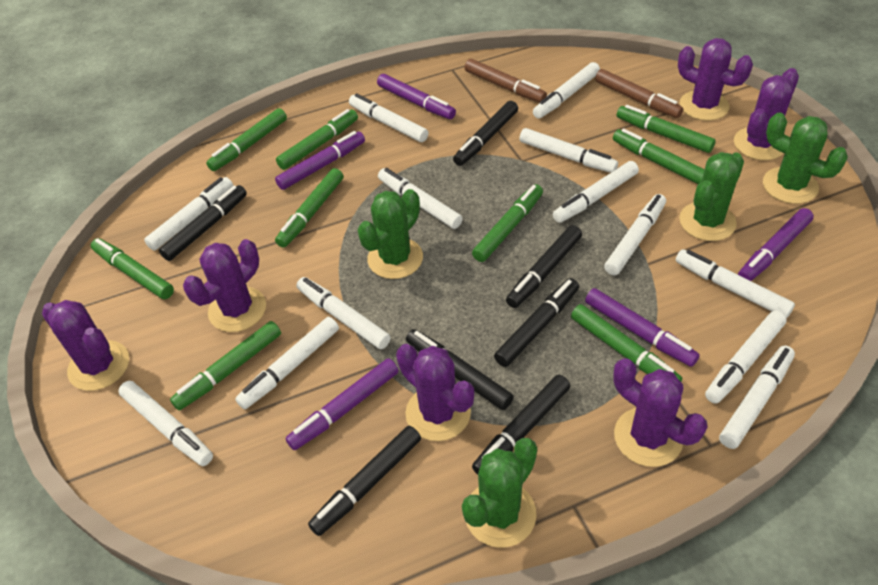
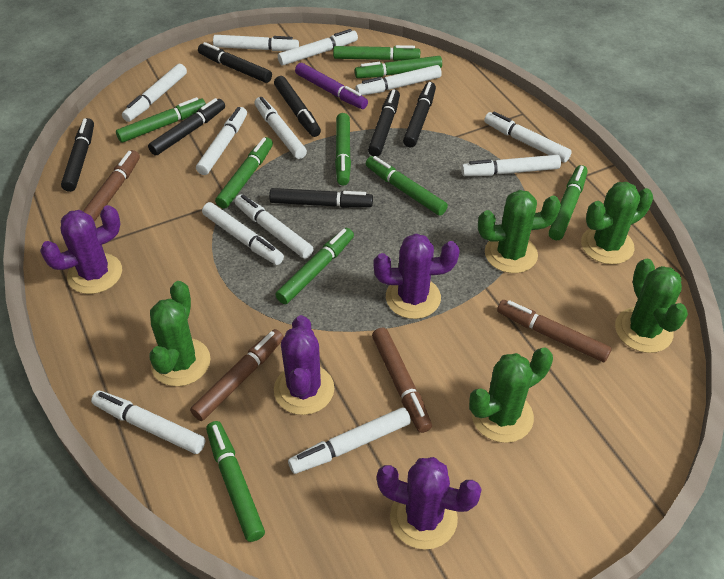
brown marker: 2 -> 4
green cactus: 4 -> 5
purple cactus: 6 -> 4
purple marker: 5 -> 1
white marker: 13 -> 12

